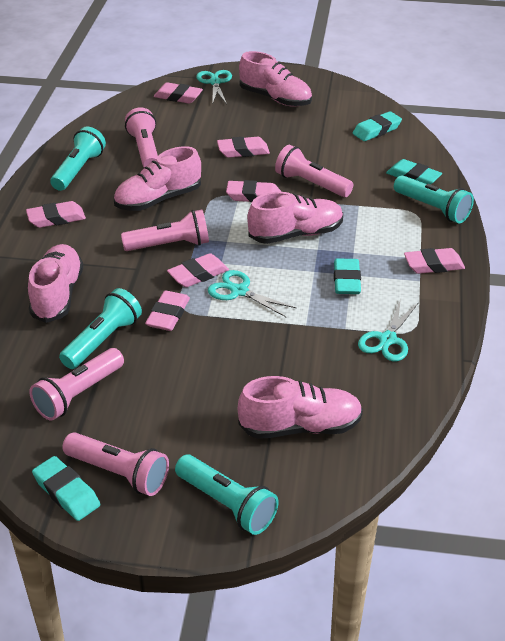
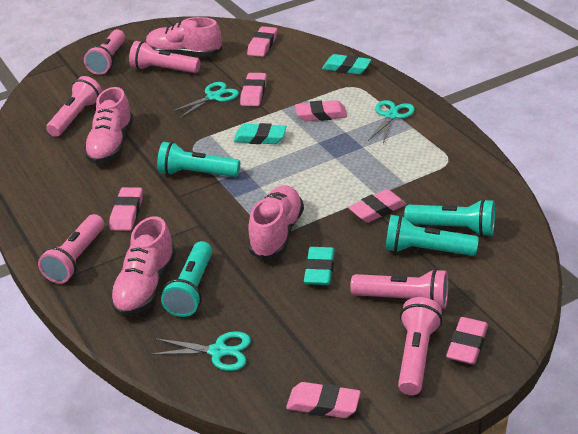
pink flashlight: 5 -> 6
pink shoe: 5 -> 4
turquoise eraser: 4 -> 3

